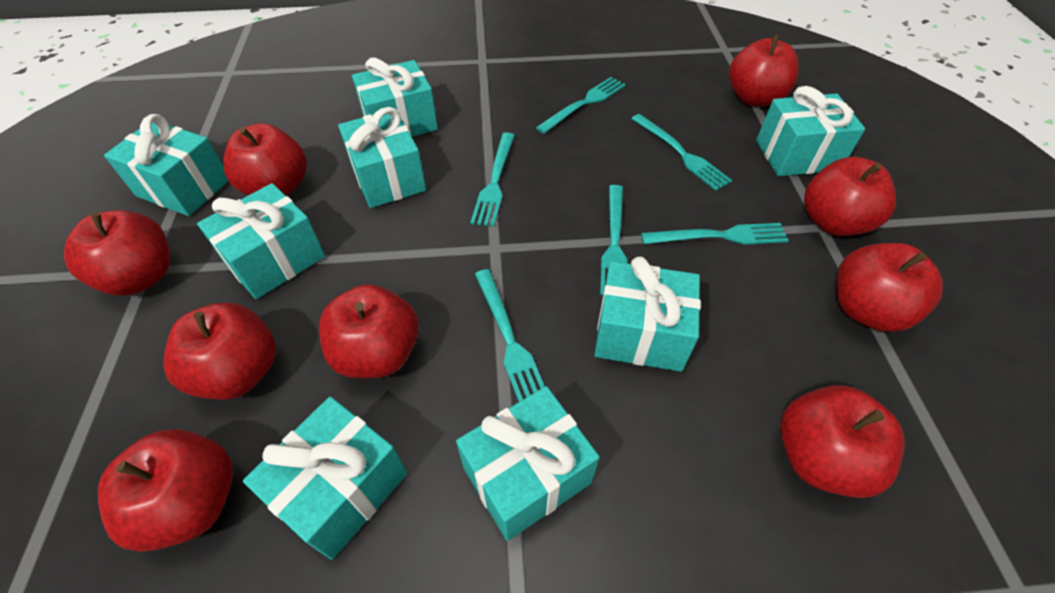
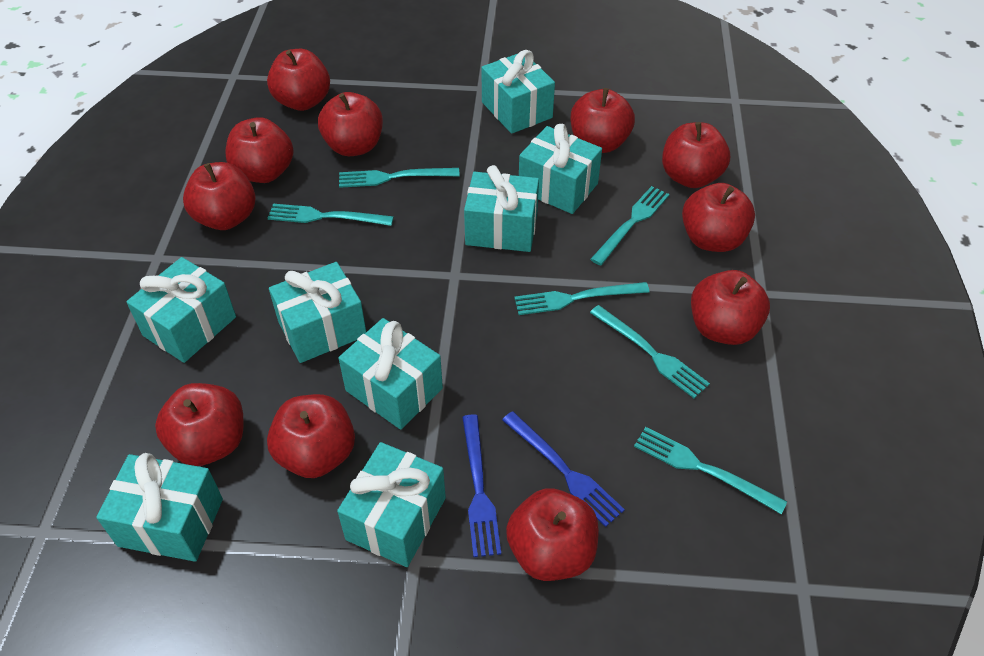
blue fork: 0 -> 2
red apple: 9 -> 11

